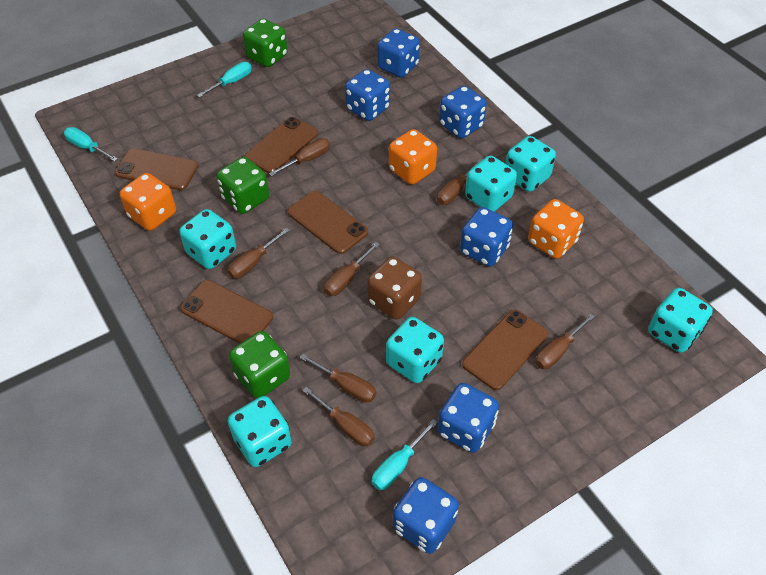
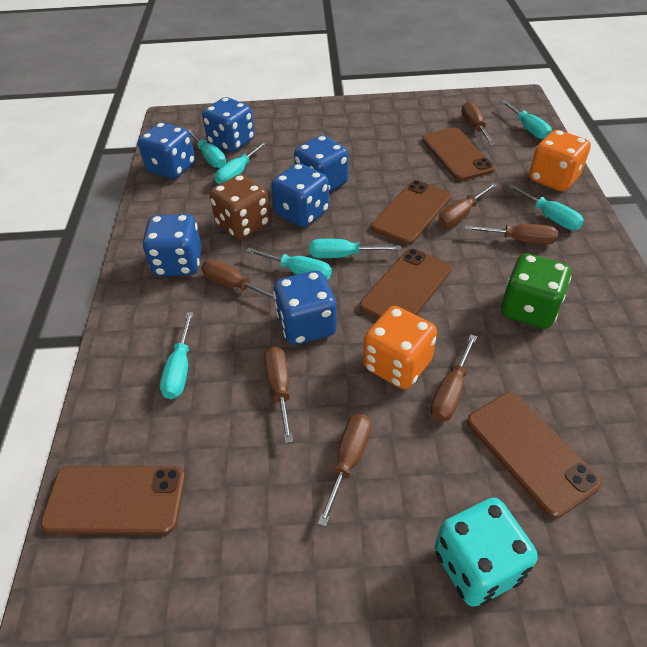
green dice: 3 -> 1
orange dice: 3 -> 2
turquoise dice: 6 -> 1
turquoise screwdriver: 3 -> 7

